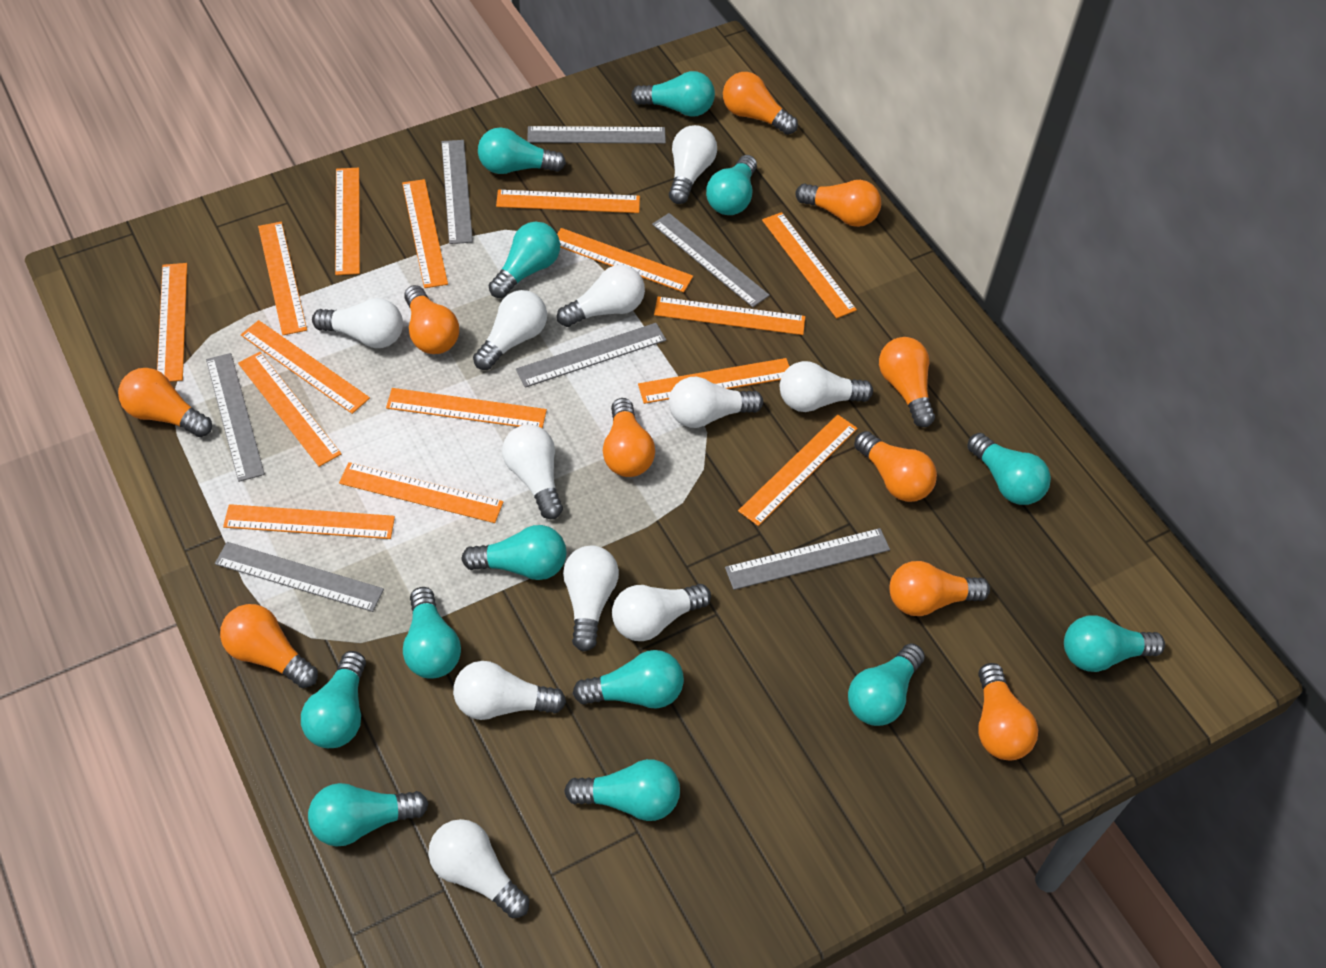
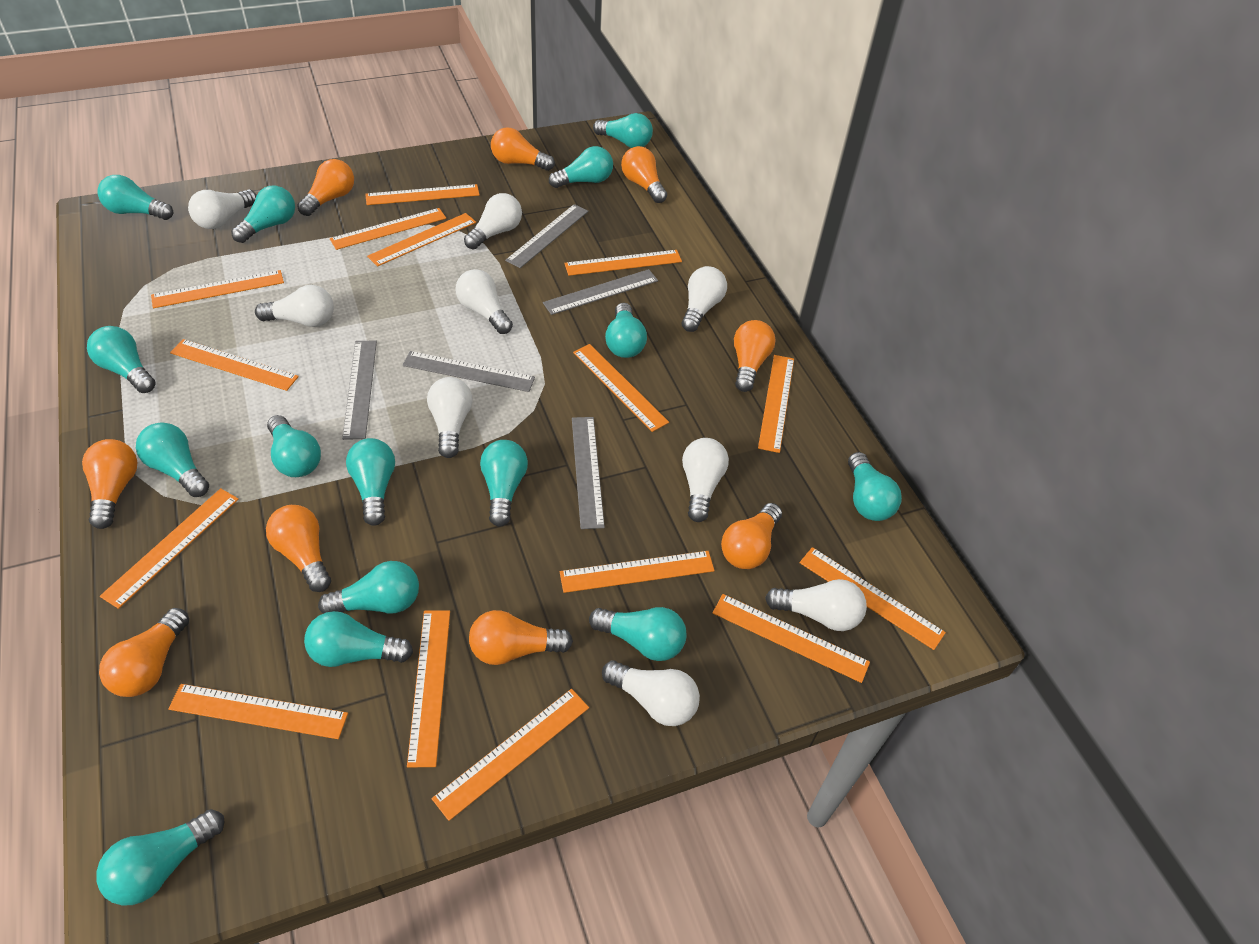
grey ruler: 7 -> 5
orange light bulb: 10 -> 9
turquoise light bulb: 13 -> 15
white light bulb: 11 -> 9

